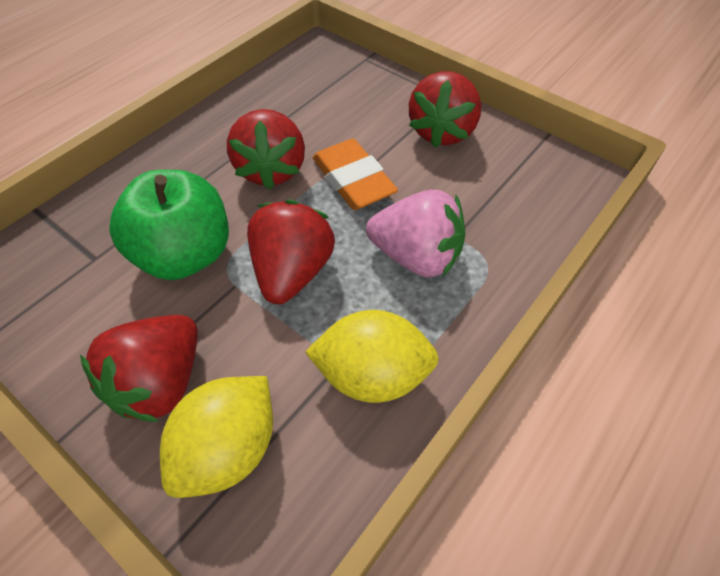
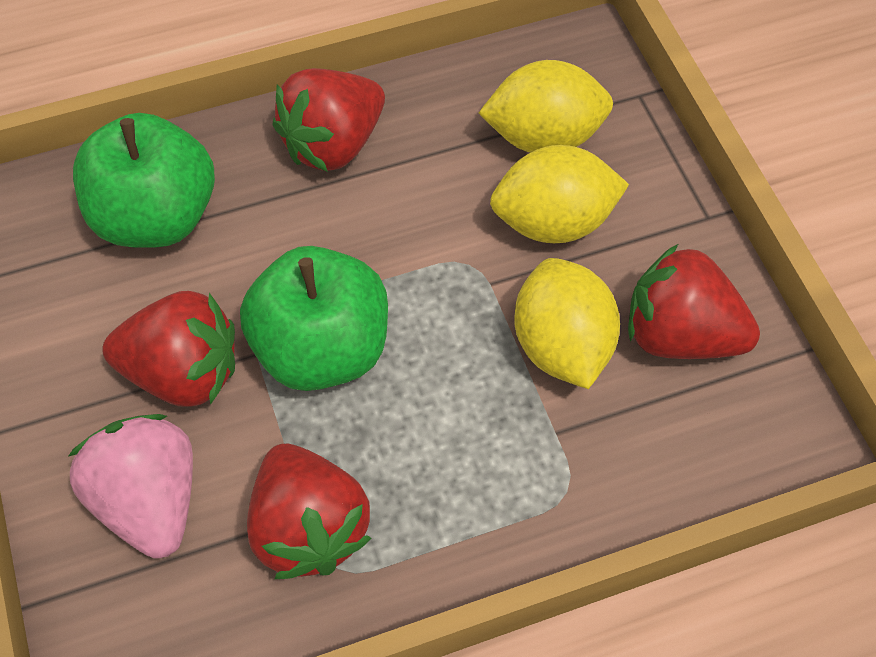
green apple: 1 -> 2
orange eraser: 1 -> 0
yellow lemon: 2 -> 3

